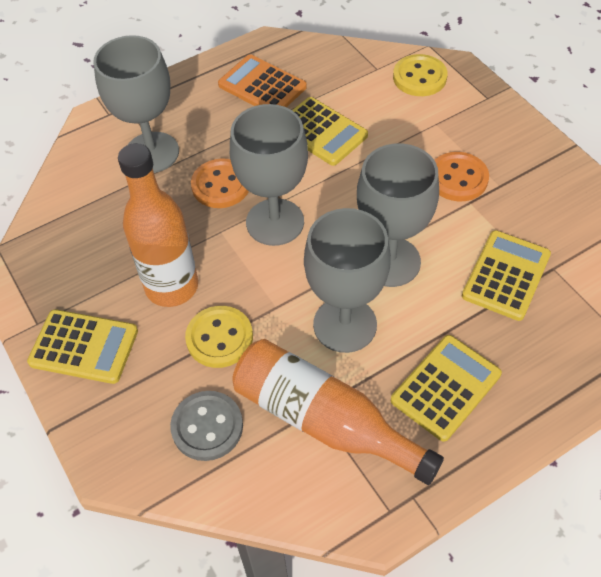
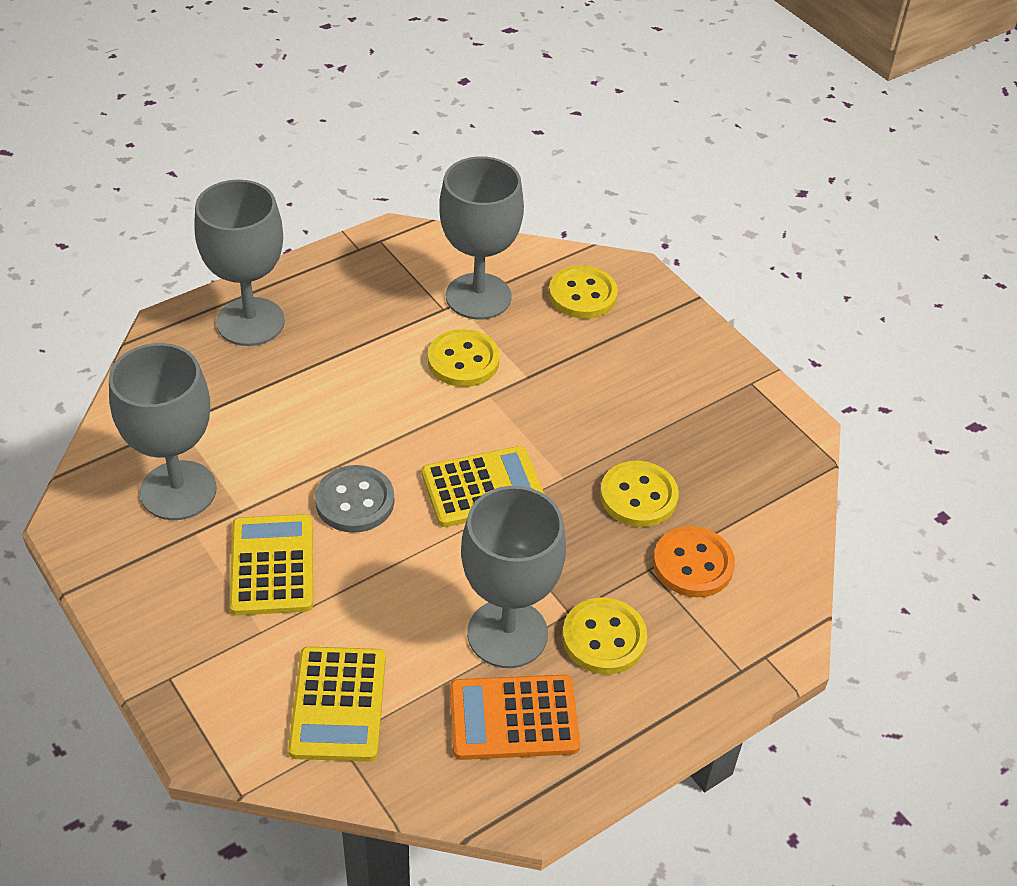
orange bottle: 2 -> 0
orange button: 2 -> 1
yellow button: 2 -> 4
yellow calculator: 4 -> 3

